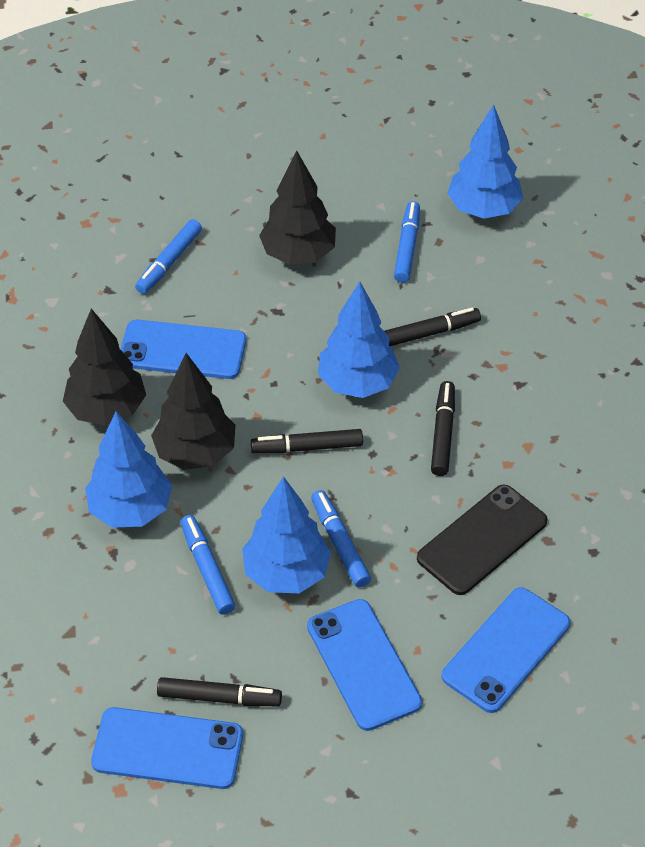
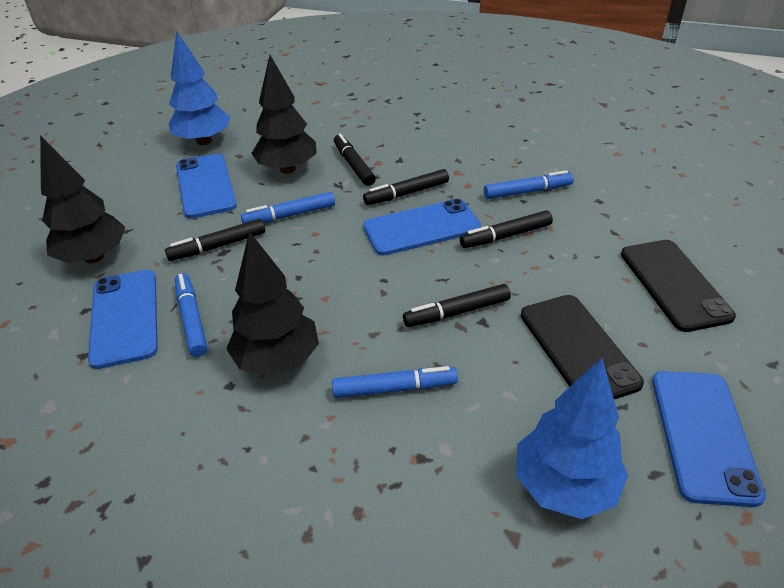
black marker: 4 -> 5
black phone: 1 -> 2
blue tree: 4 -> 2

